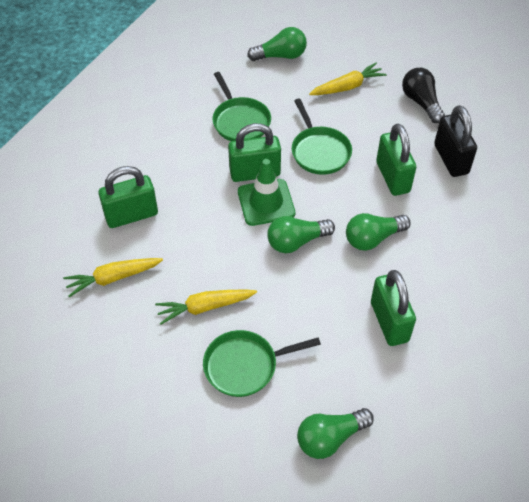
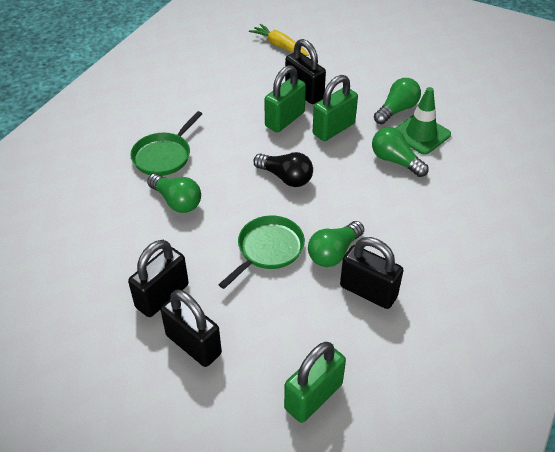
black padlock: 1 -> 4
green padlock: 4 -> 3
green pan: 3 -> 2
yellow carrot: 3 -> 1

